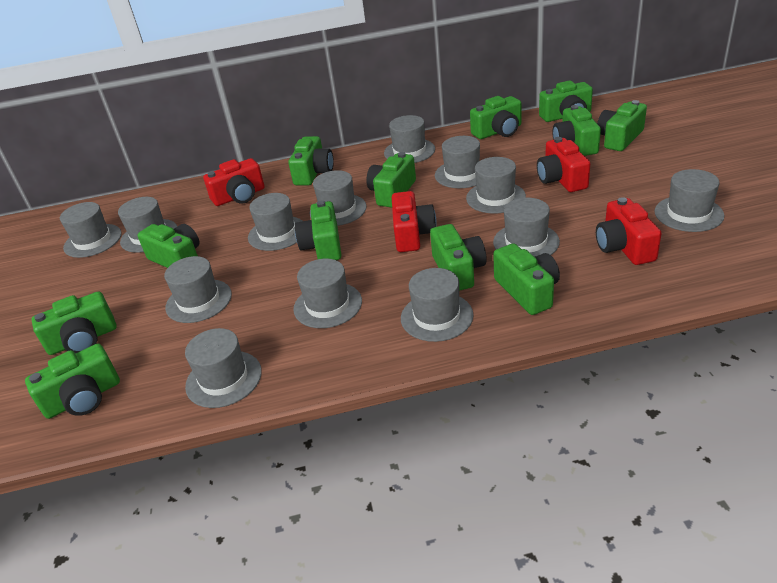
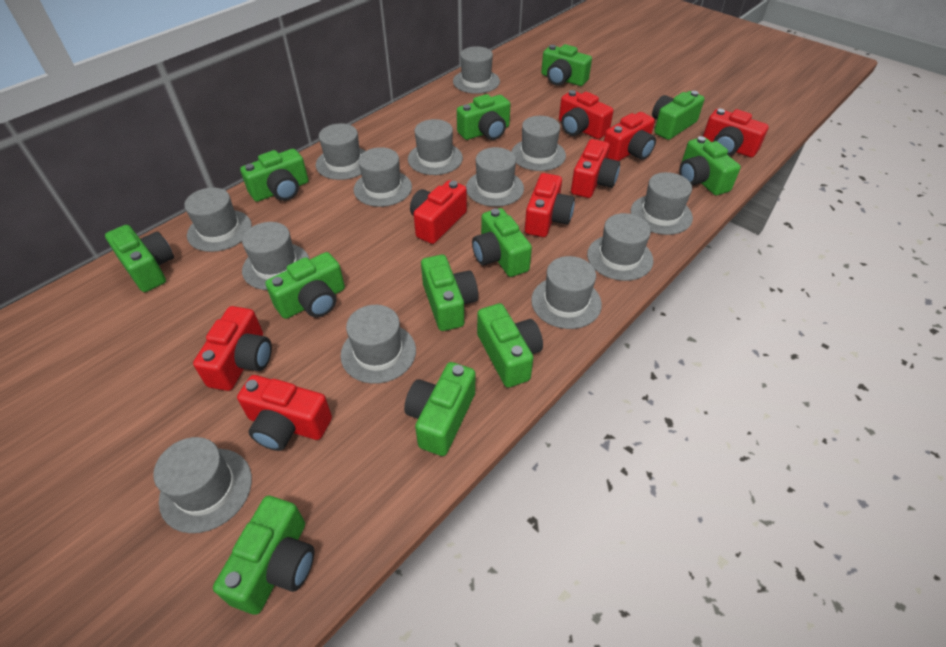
red camera: 4 -> 8

